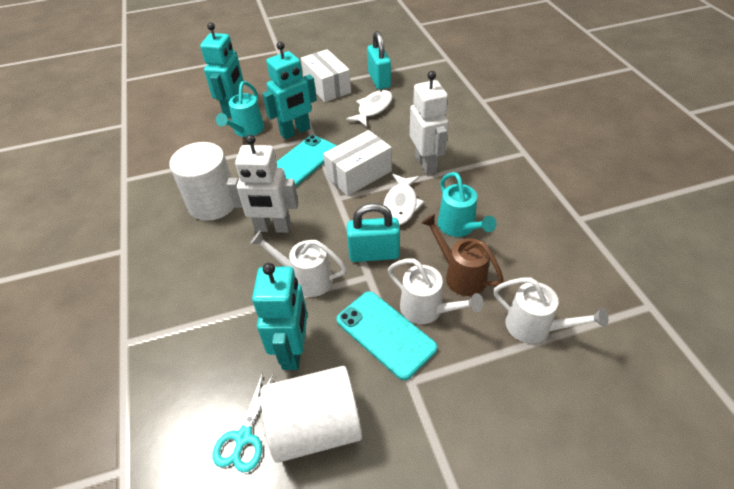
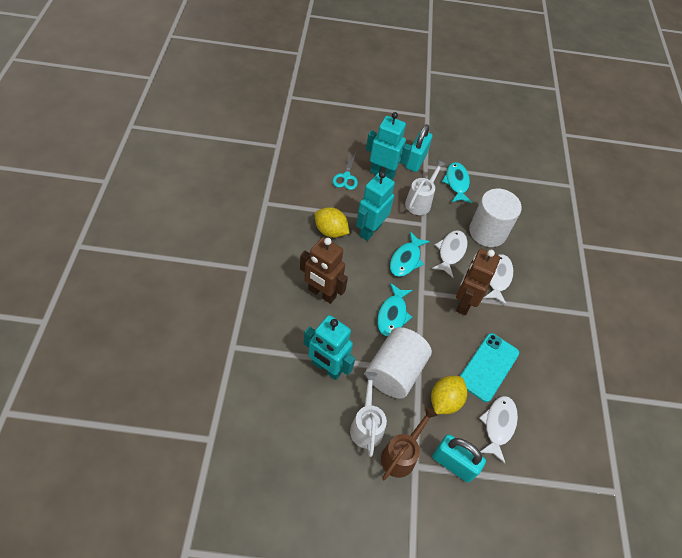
brown robot: 0 -> 2
turquoise fish: 0 -> 3
turquoise phone: 2 -> 1
turquoise watering can: 2 -> 0
white box: 2 -> 0
white fish: 2 -> 3
white robot: 2 -> 0
white watering can: 3 -> 2
yellow lemon: 0 -> 2

